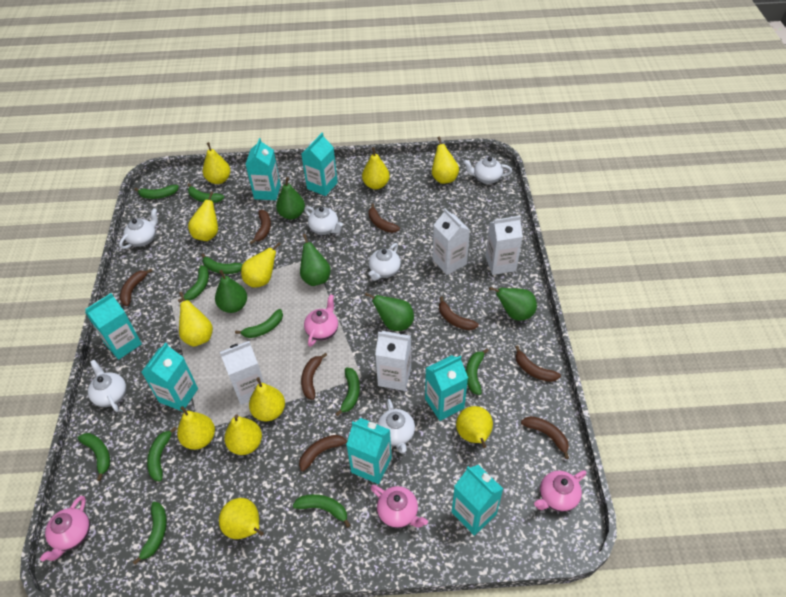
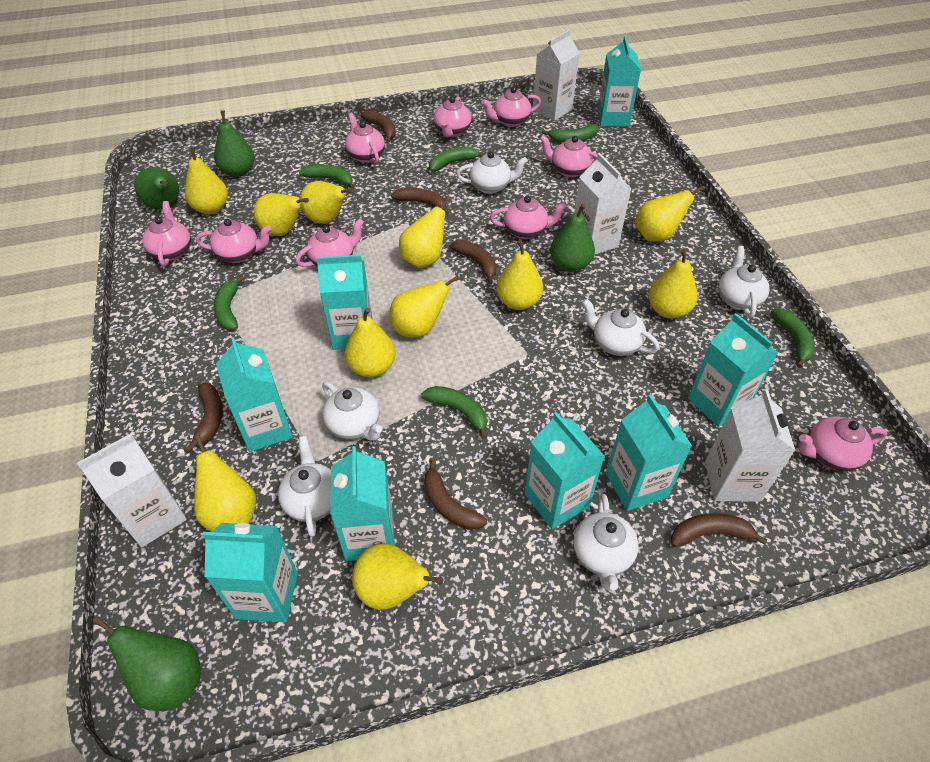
brown banana: 8 -> 6
green banana: 11 -> 6
green pear: 5 -> 4
pink teapot: 4 -> 9
turquoise carton: 7 -> 8

